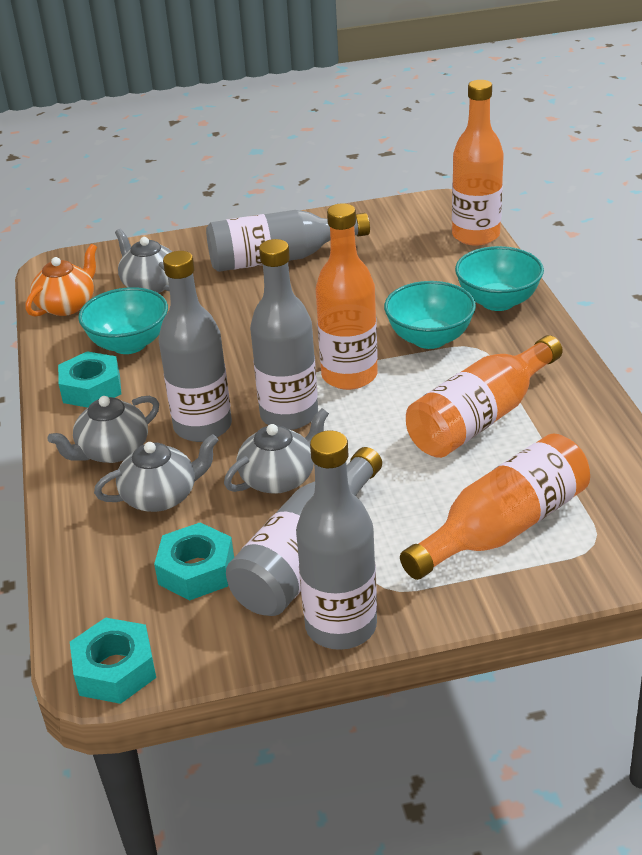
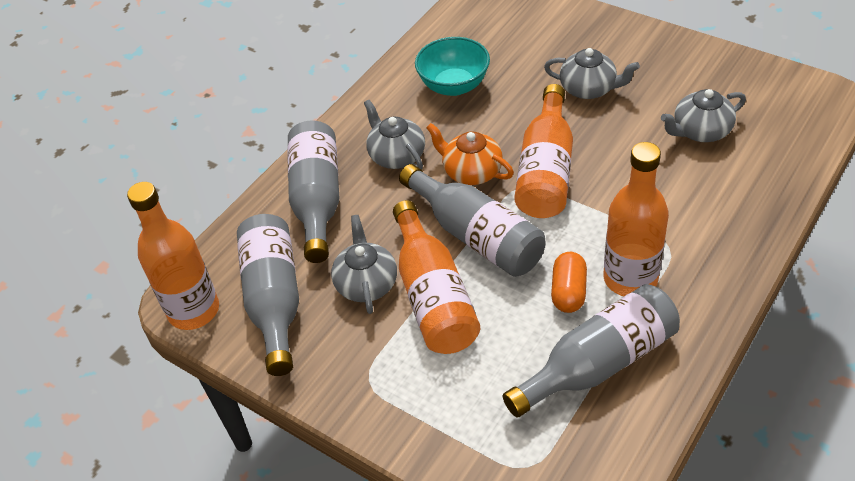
grey bottle: 5 -> 4
orange capsule: 0 -> 1
turquoise bowl: 3 -> 1
turquoise nut: 3 -> 0

